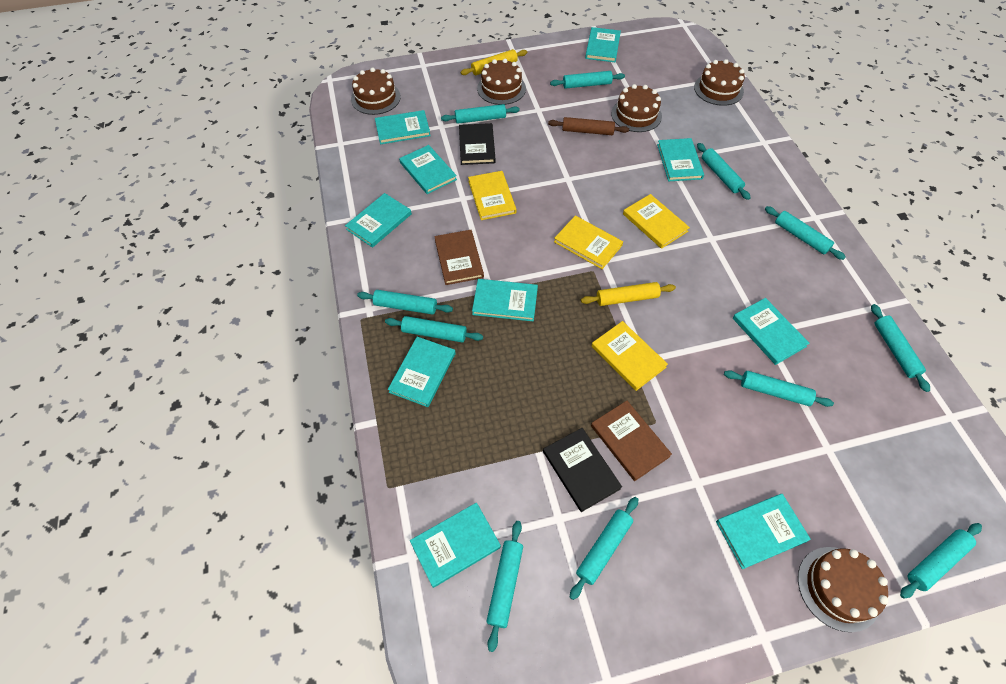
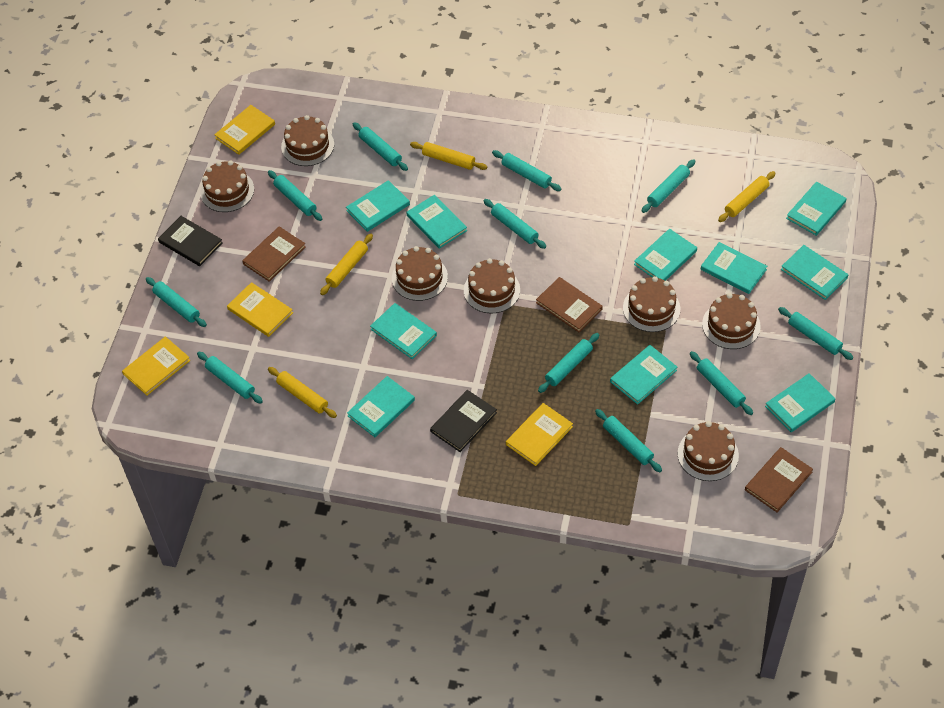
brown book: 2 -> 3
brown cake: 5 -> 7
brown rolling pin: 1 -> 0
yellow rolling pin: 2 -> 4

